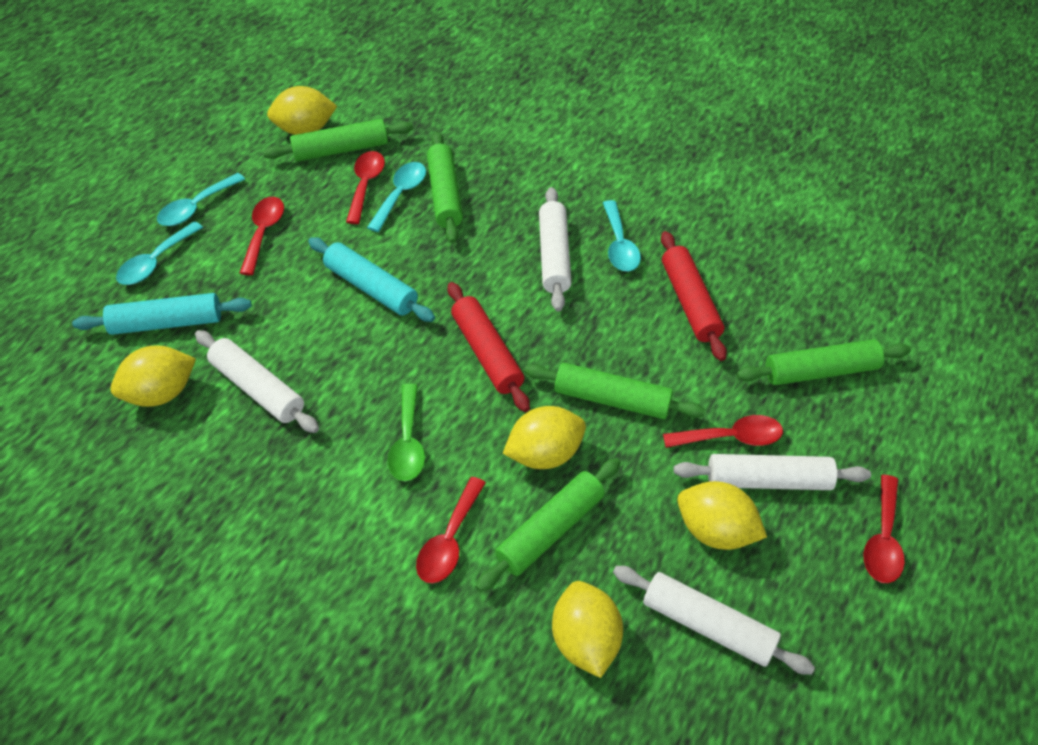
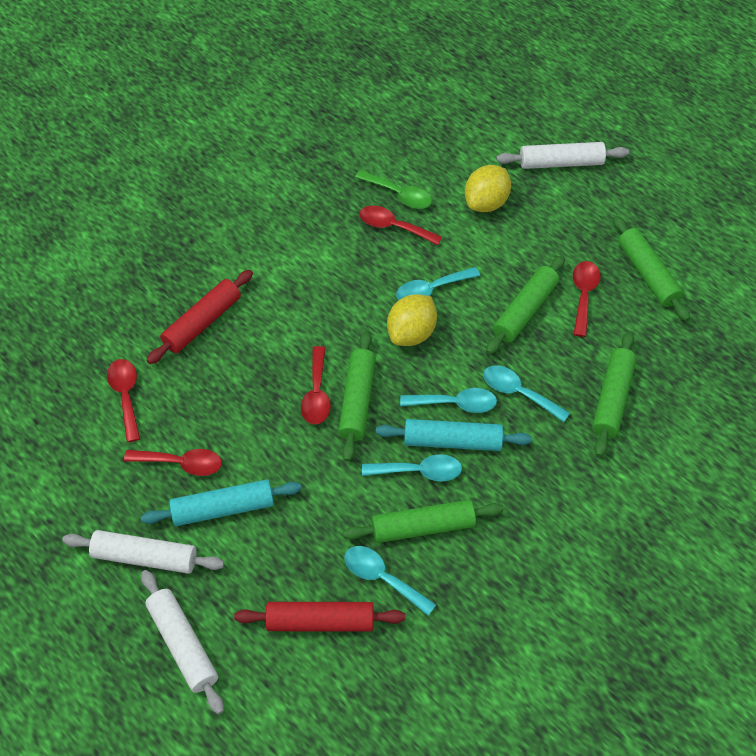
turquoise spoon: 4 -> 5
white rolling pin: 4 -> 3
yellow lemon: 5 -> 2

